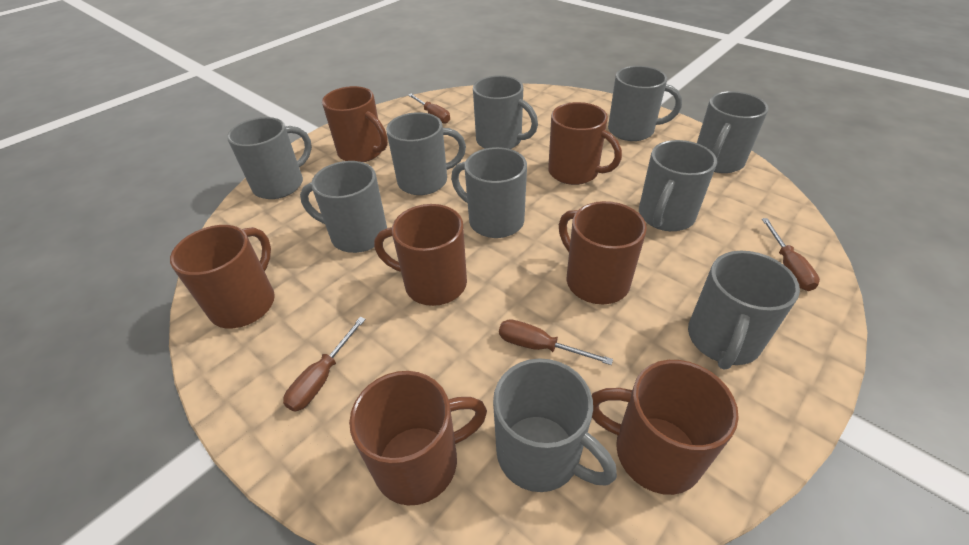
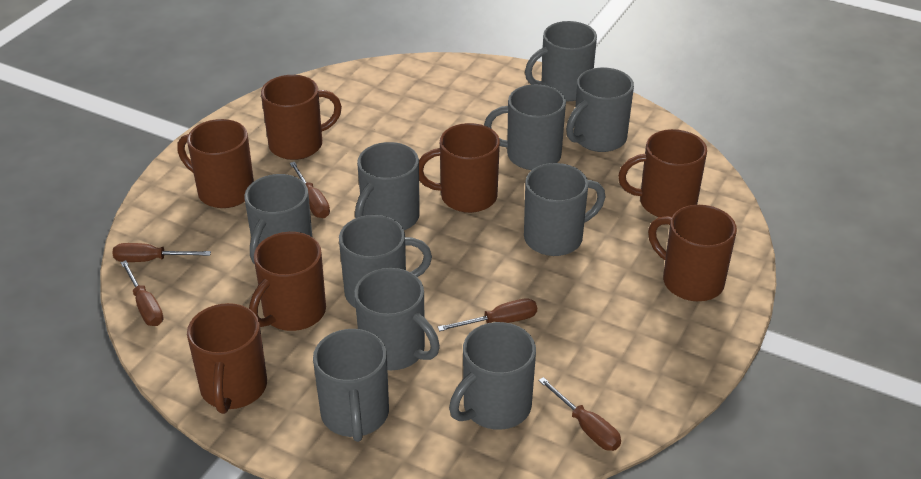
brown screwdriver: 4 -> 5

